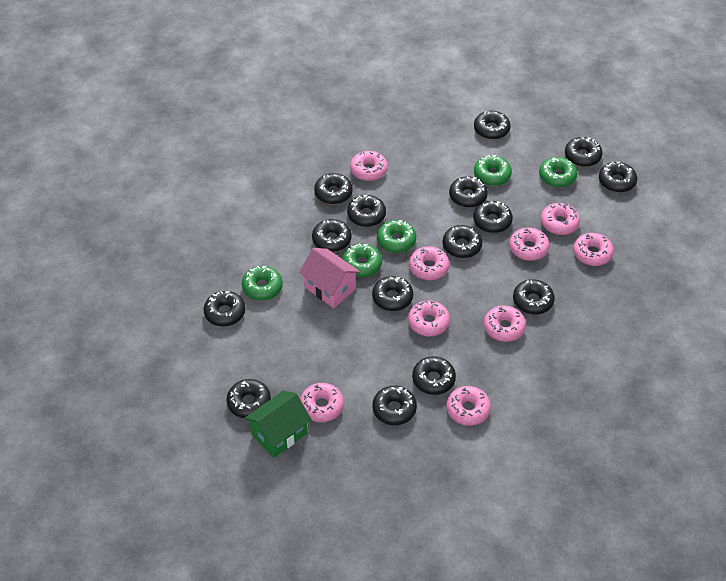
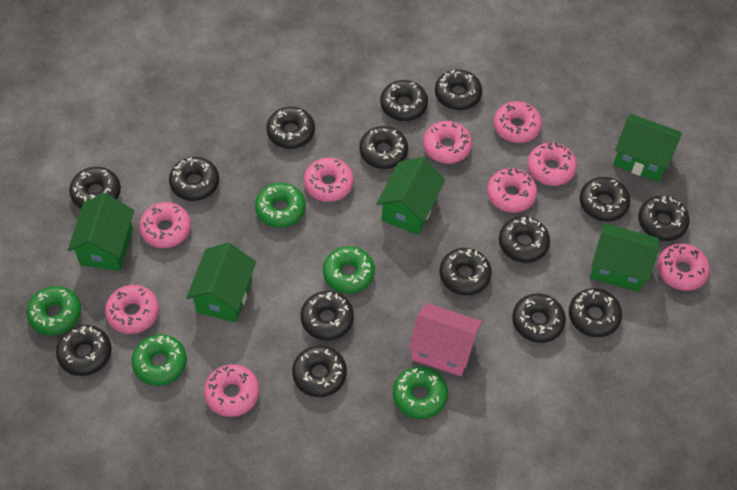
green house: 1 -> 5

